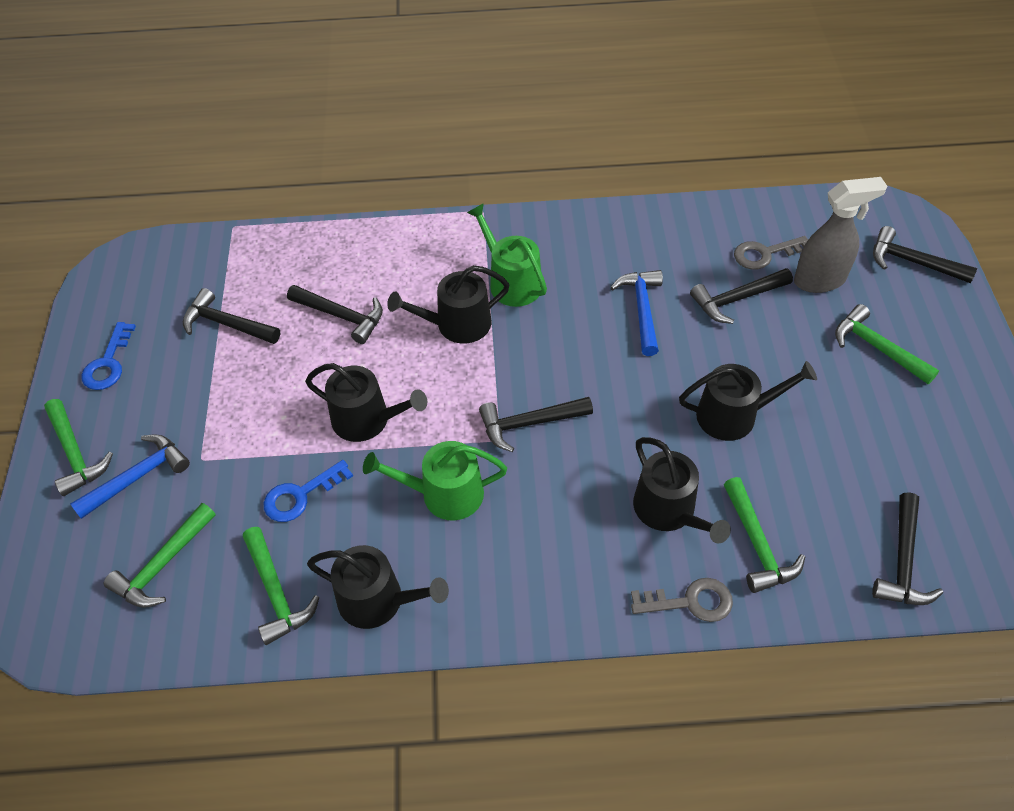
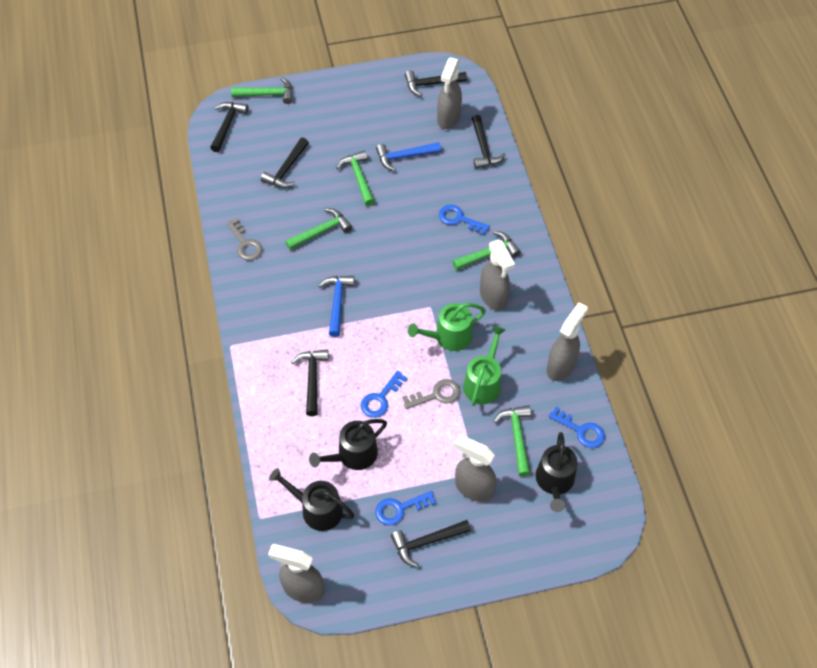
black watering can: 5 -> 3
blue key: 2 -> 4
grey spray bottle: 1 -> 5

